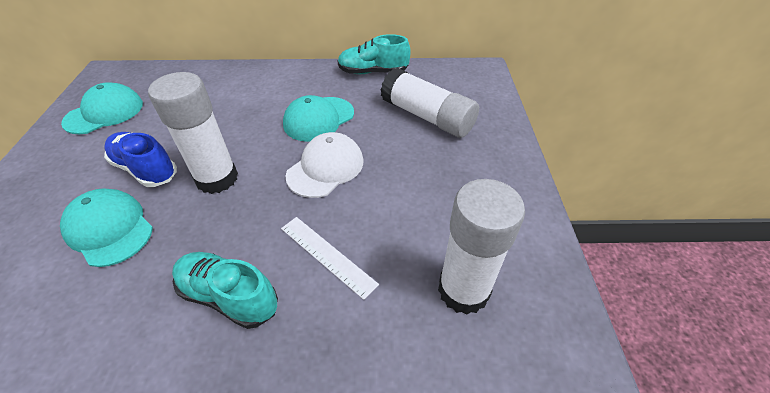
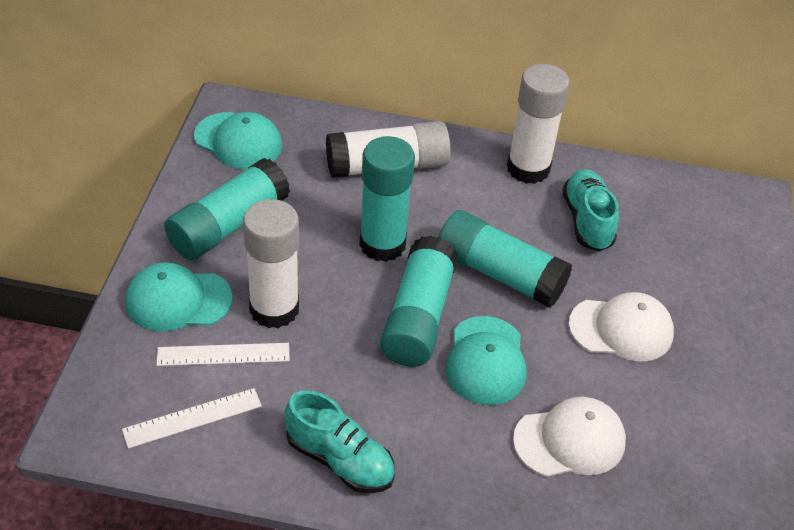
blue shoe: 1 -> 0
turquoise glue stick: 0 -> 4
white cap: 1 -> 2
white ruler: 1 -> 2

